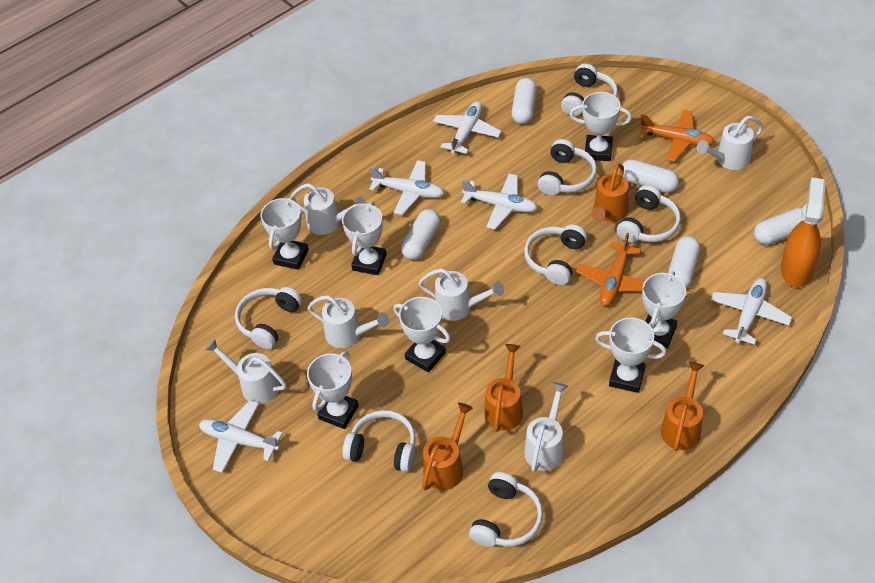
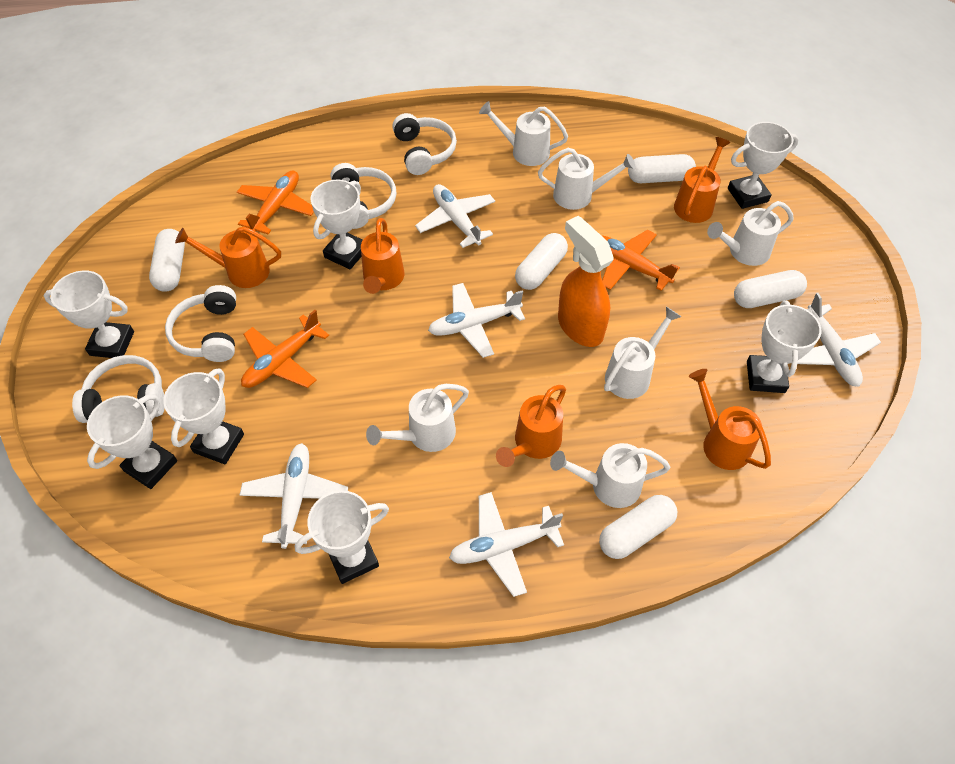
orange plane: 2 -> 3
orange watering can: 4 -> 5
white headphones: 7 -> 4

